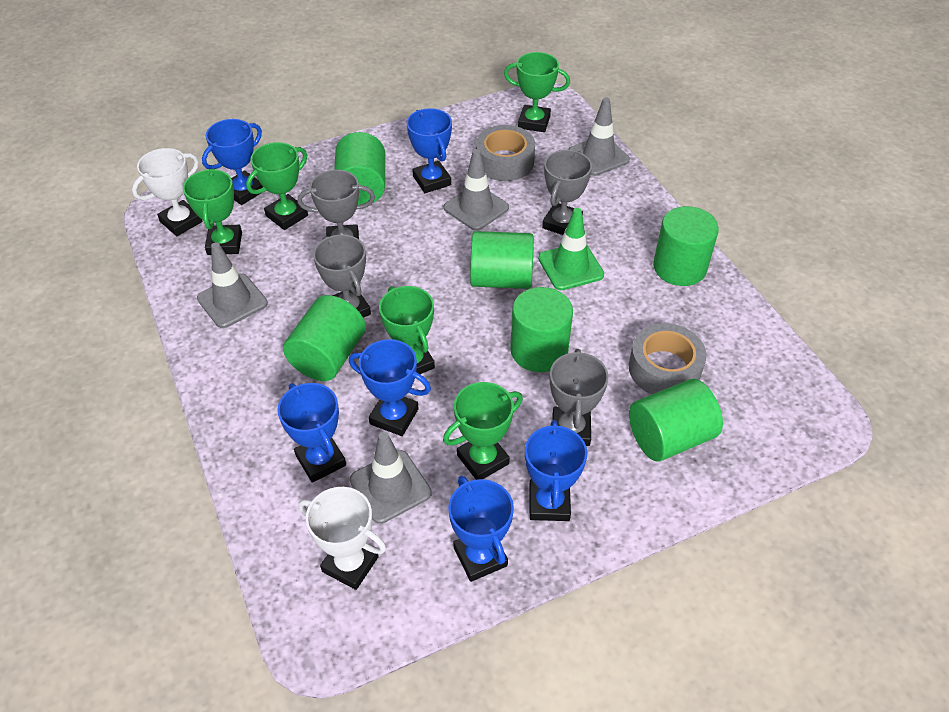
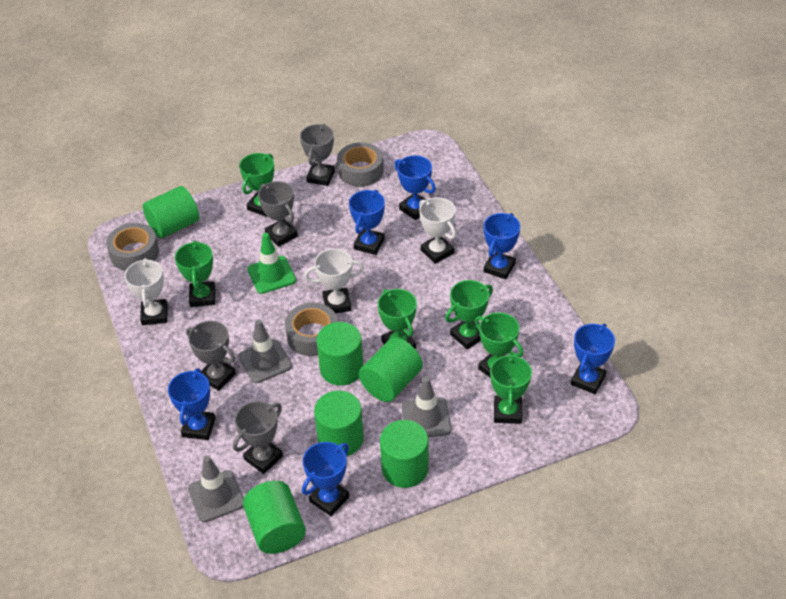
green trophy: 5 -> 6
grey tape: 2 -> 3
grey traffic cone: 4 -> 3
white trophy: 2 -> 3

